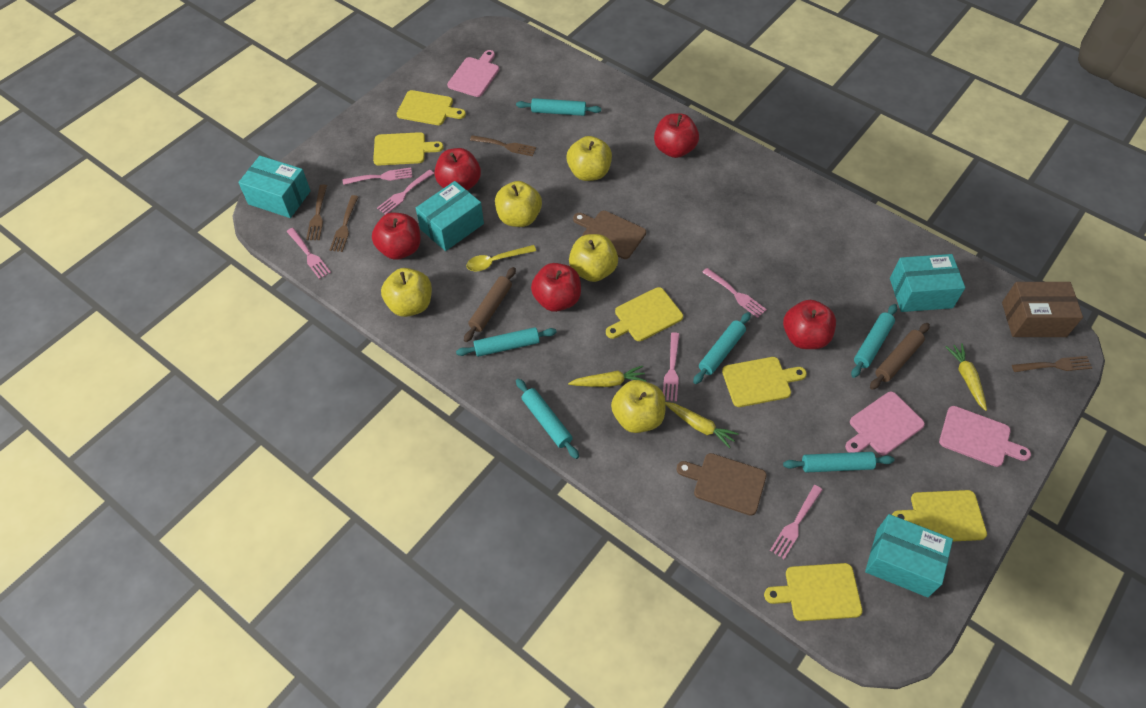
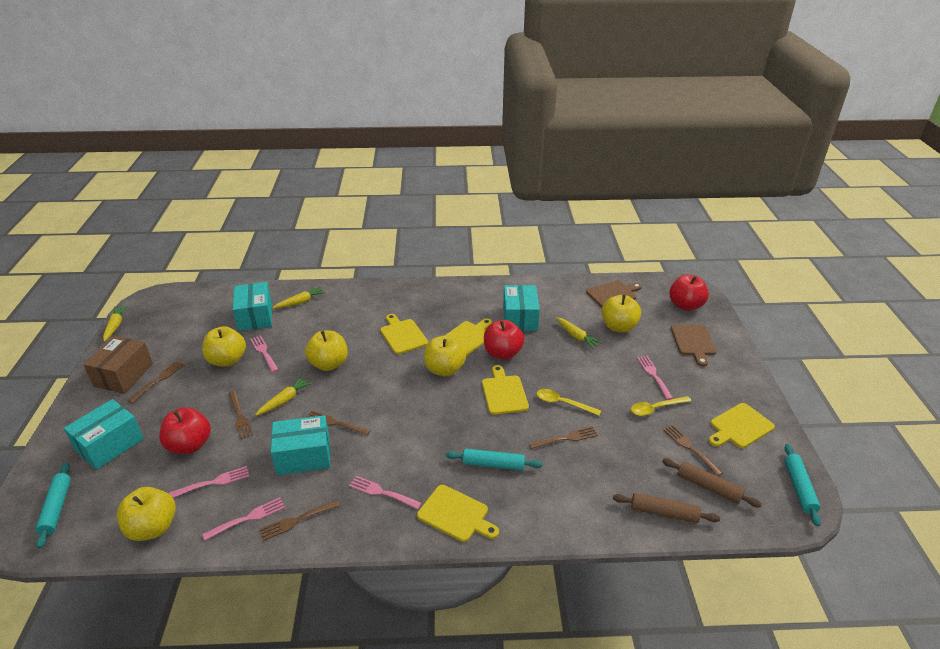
brown fork: 4 -> 6
pink cutting board: 3 -> 0
pink fork: 6 -> 5
red apple: 5 -> 3
turquoise rolling pin: 6 -> 3
yellow carrot: 3 -> 4
yellow cutting board: 6 -> 5
yellow spoon: 1 -> 2

